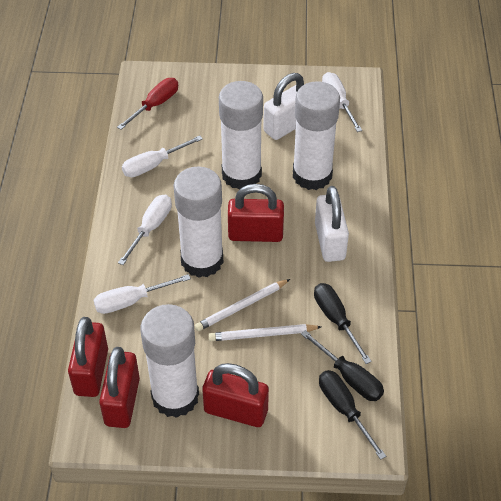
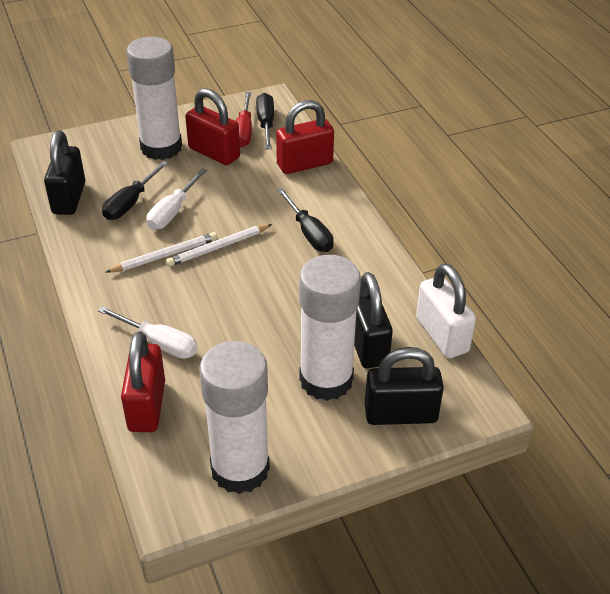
black padlock: 0 -> 3
red padlock: 4 -> 3
white glue stick: 4 -> 3
white padlock: 2 -> 1
white screwdriver: 4 -> 2

